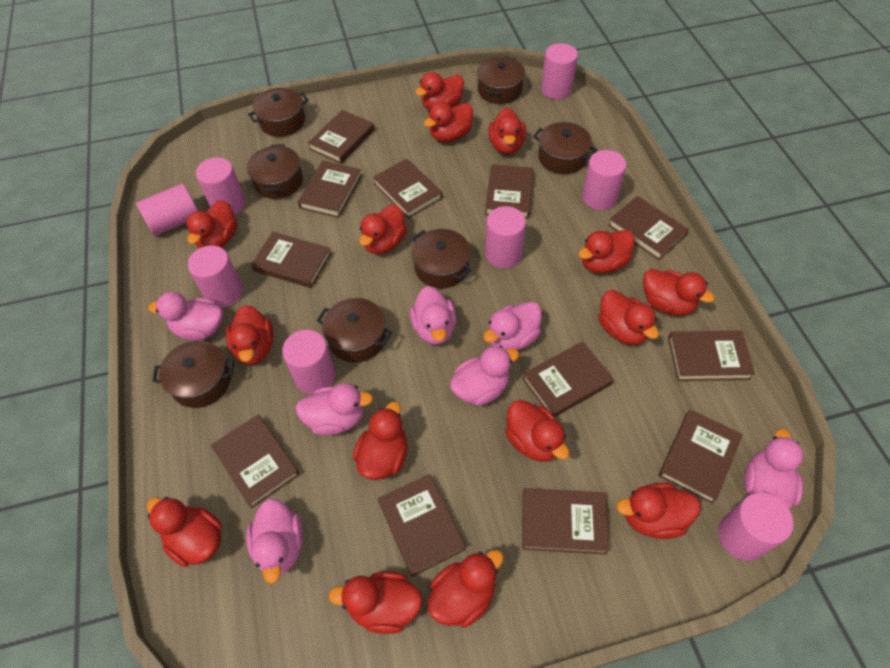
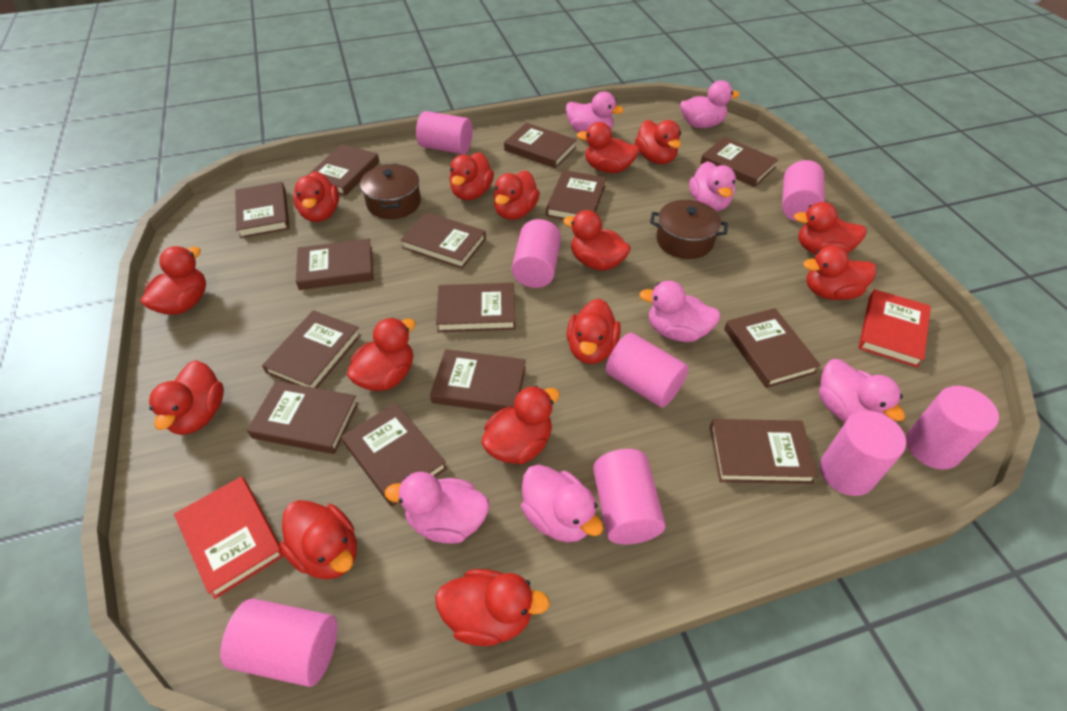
brown book: 12 -> 14
brown pot: 7 -> 2
red book: 0 -> 2

